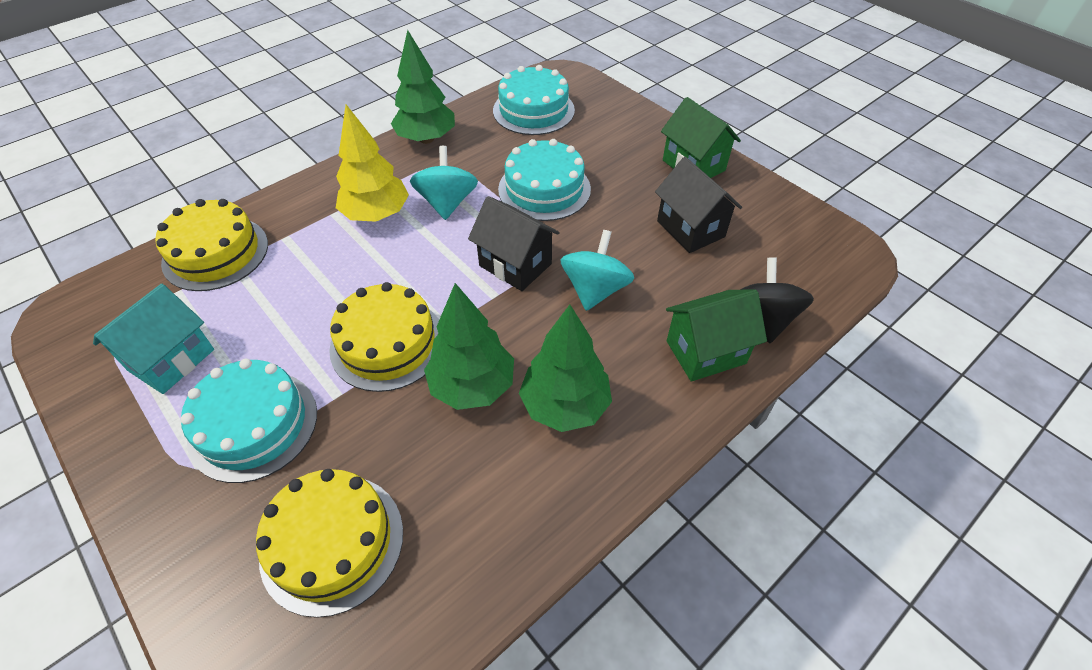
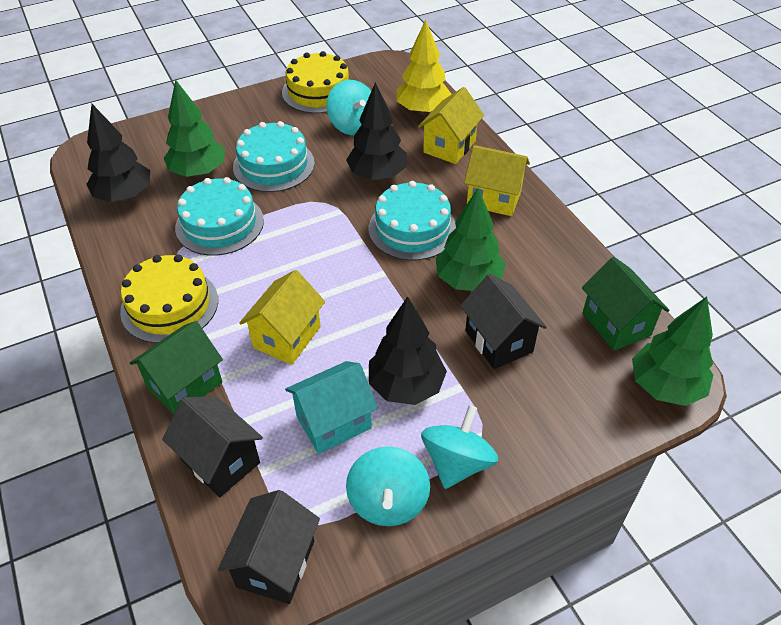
black house: 2 -> 3
black spinning top: 1 -> 0
black tree: 0 -> 3
turquoise spinning top: 2 -> 3
yellow cake: 3 -> 2
yellow house: 0 -> 3

